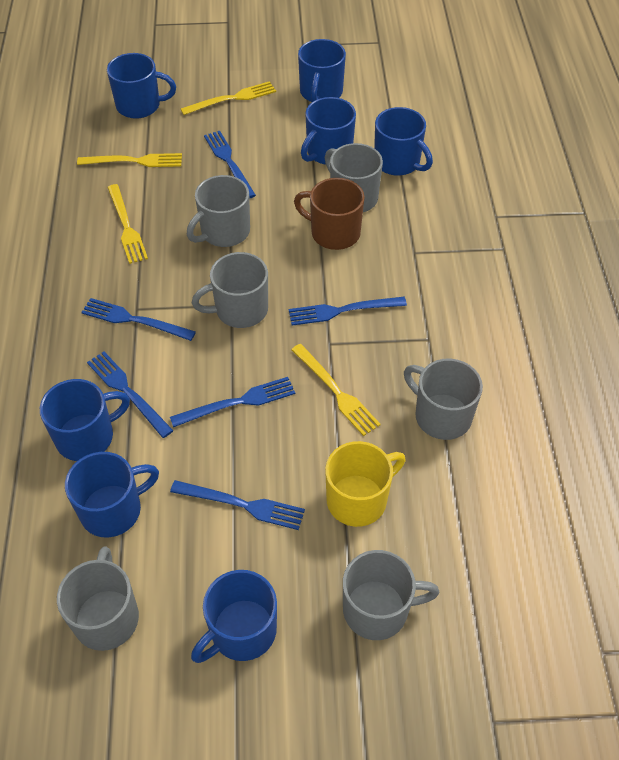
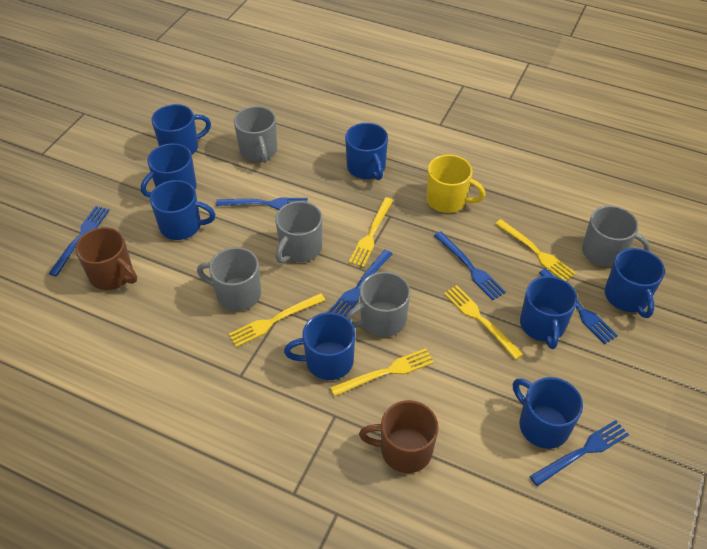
blue mug: 7 -> 8
brown mug: 1 -> 2
grey mug: 6 -> 5
yellow fork: 4 -> 5

